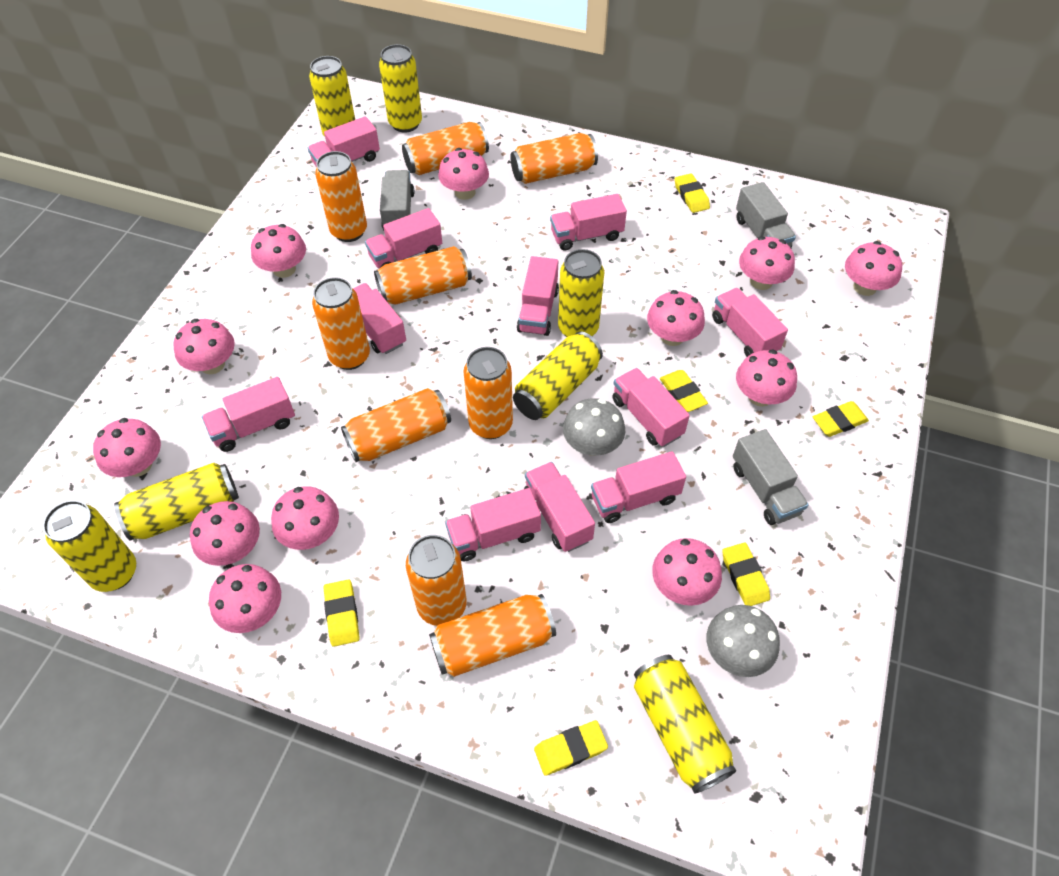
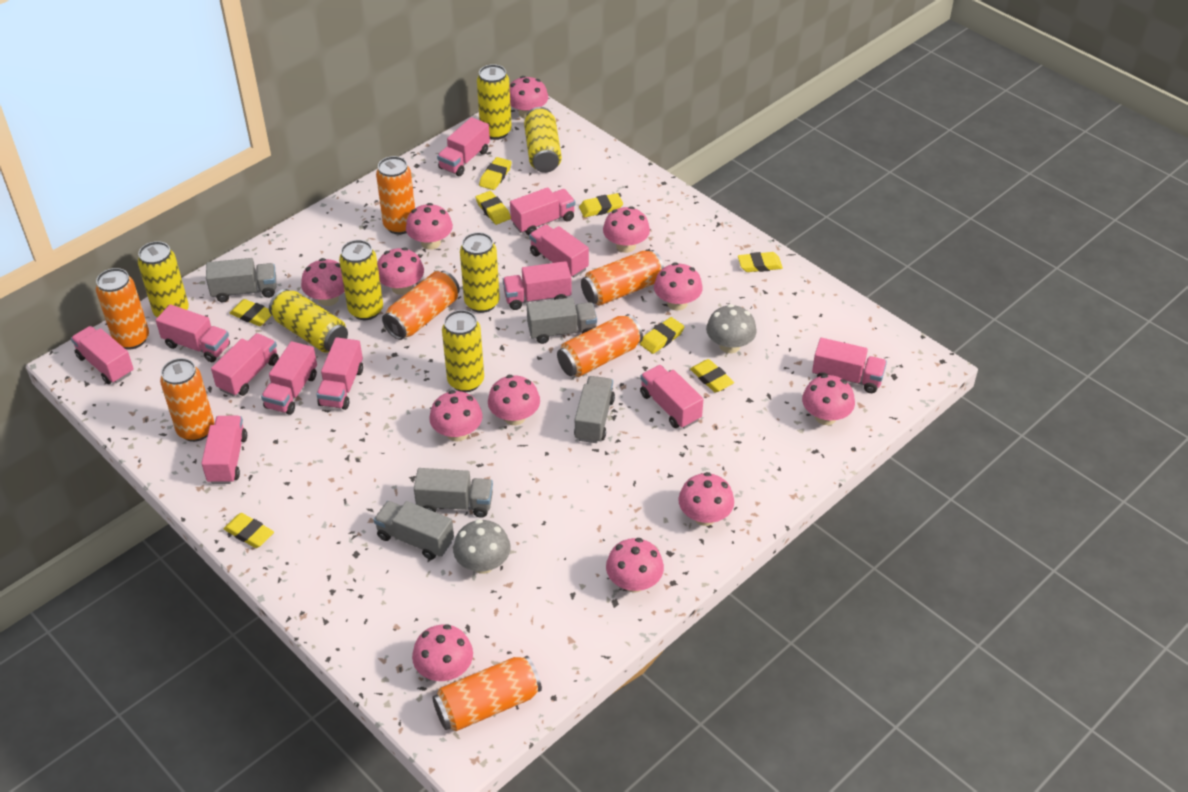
grey truck: 3 -> 5
orange can: 9 -> 7
pink truck: 11 -> 12
yellow eraser: 6 -> 8

